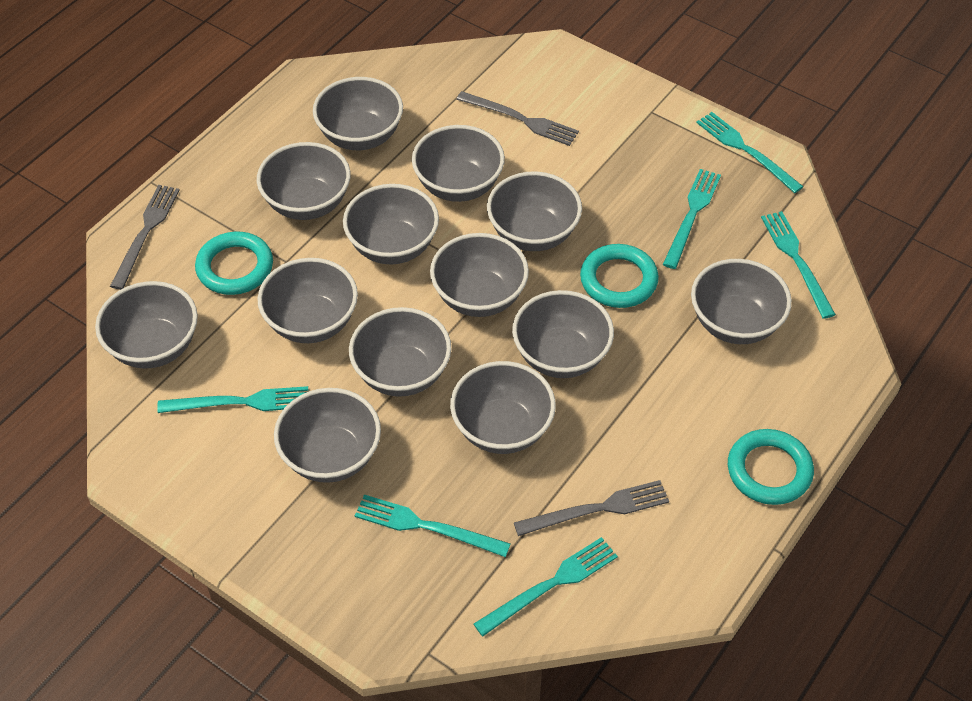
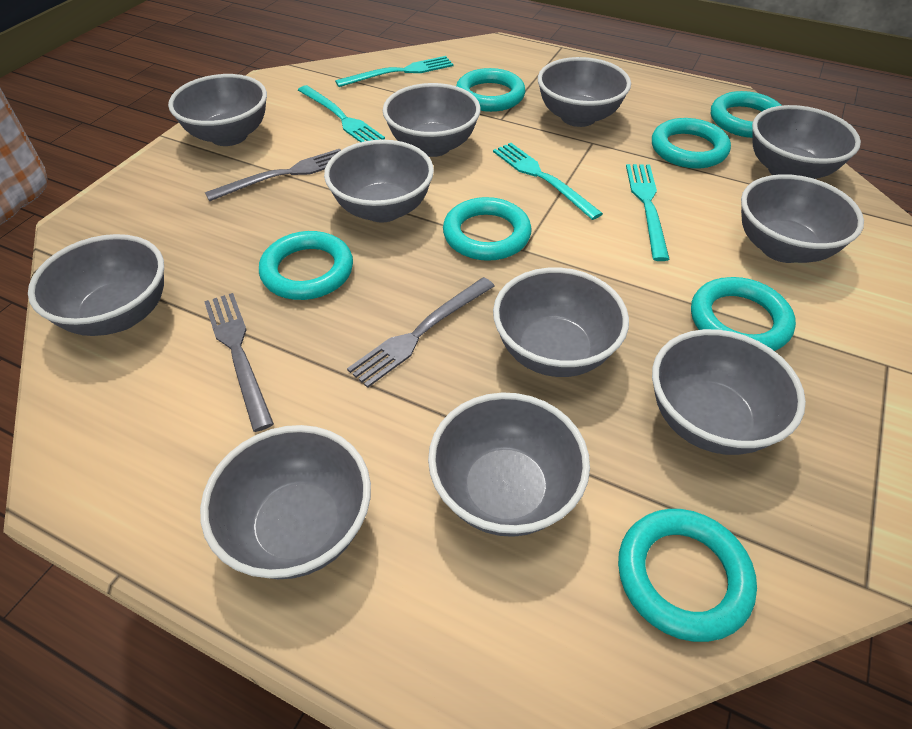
grey bowl: 13 -> 11
turquoise fork: 6 -> 4
turquoise ring: 3 -> 7

